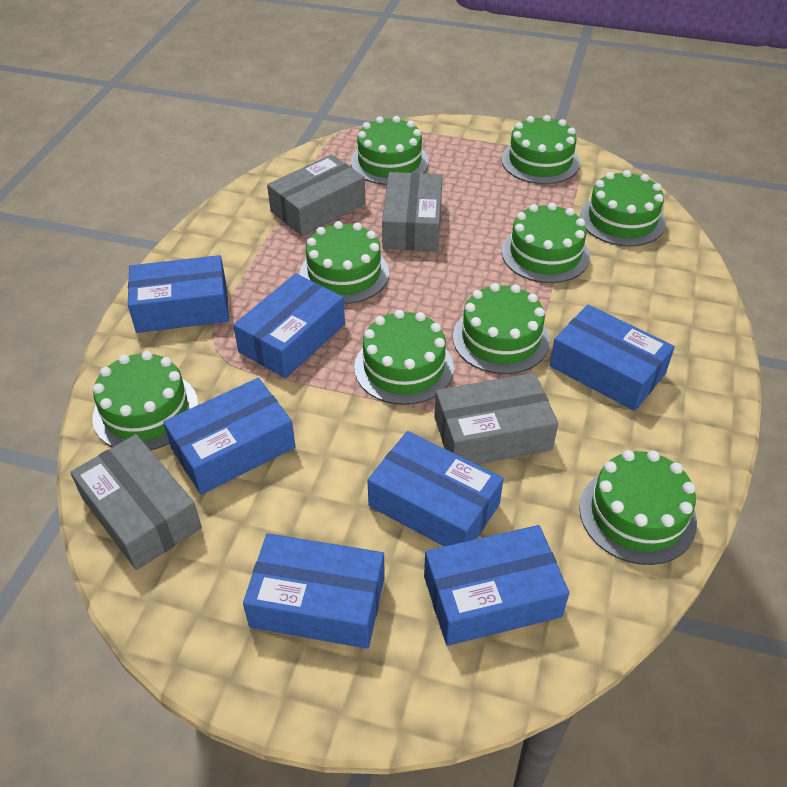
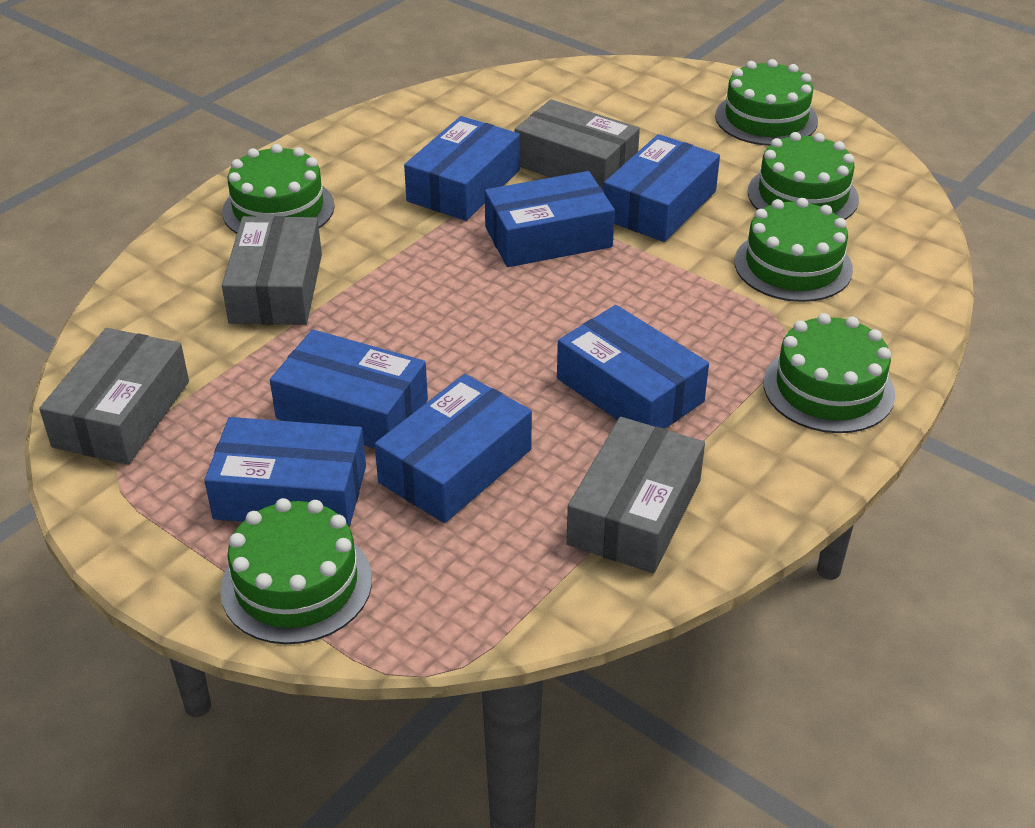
green cake: 9 -> 6

